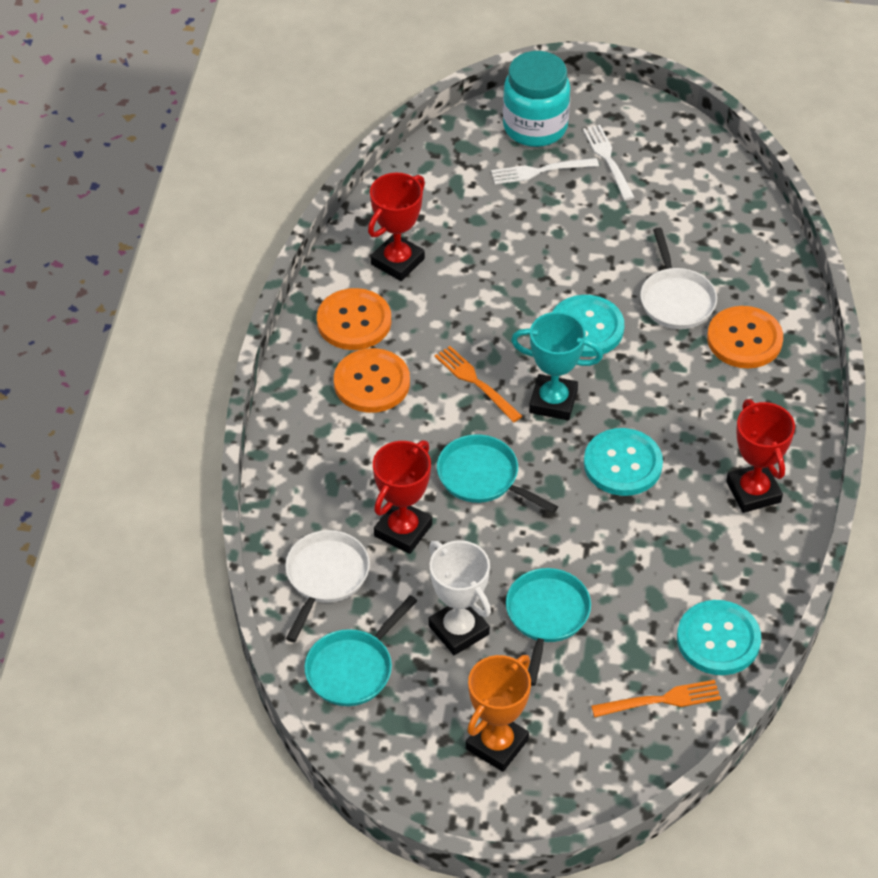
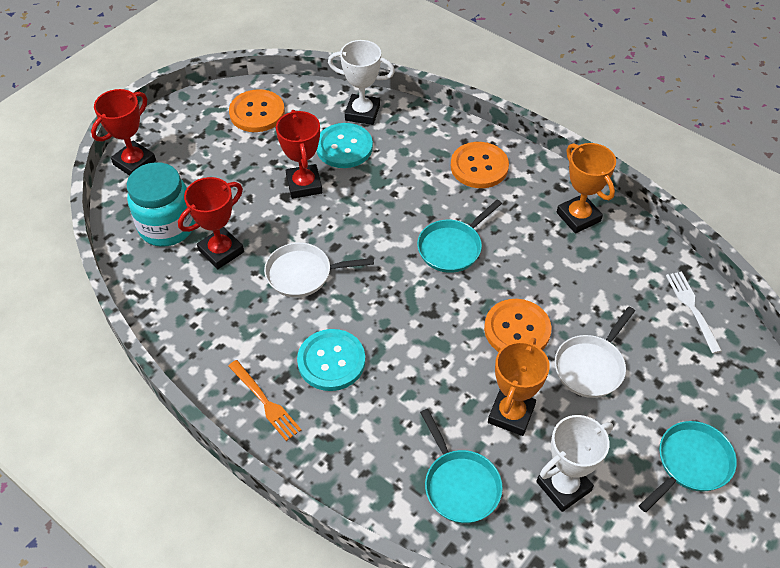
orange fork: 2 -> 1
orange trophy: 1 -> 2
turquoise button: 3 -> 2
turquoise trophy: 1 -> 0
white fork: 2 -> 1
white trophy: 1 -> 2

